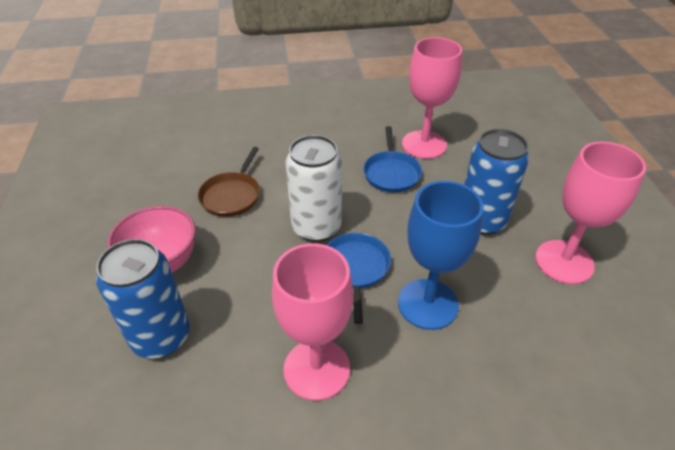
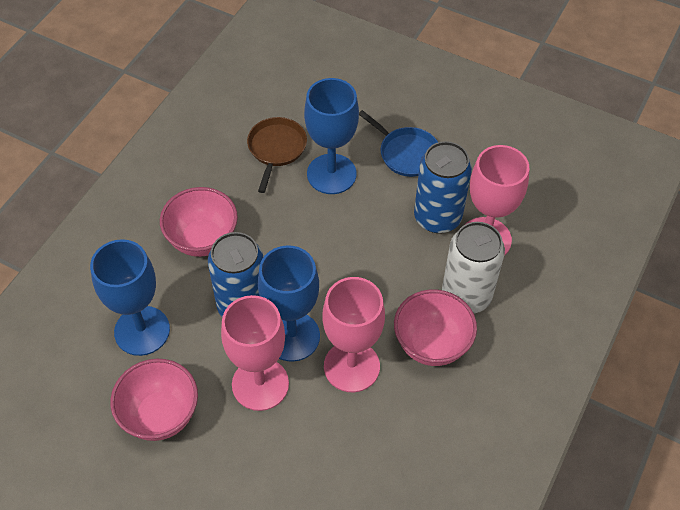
blue goblet: 1 -> 3
blue pan: 2 -> 1
pink bowl: 1 -> 3

